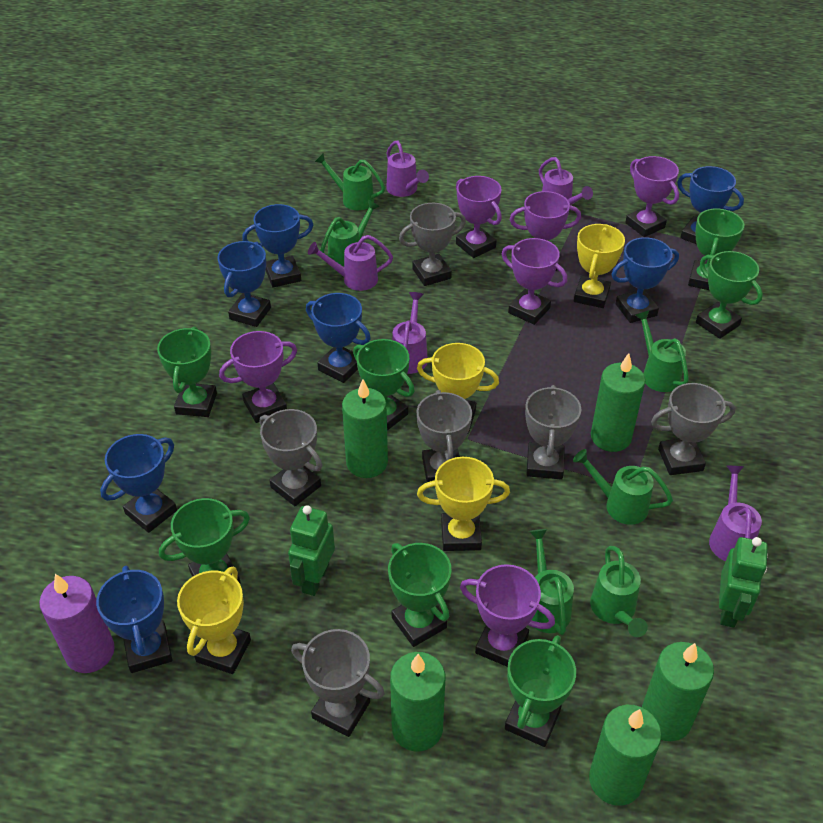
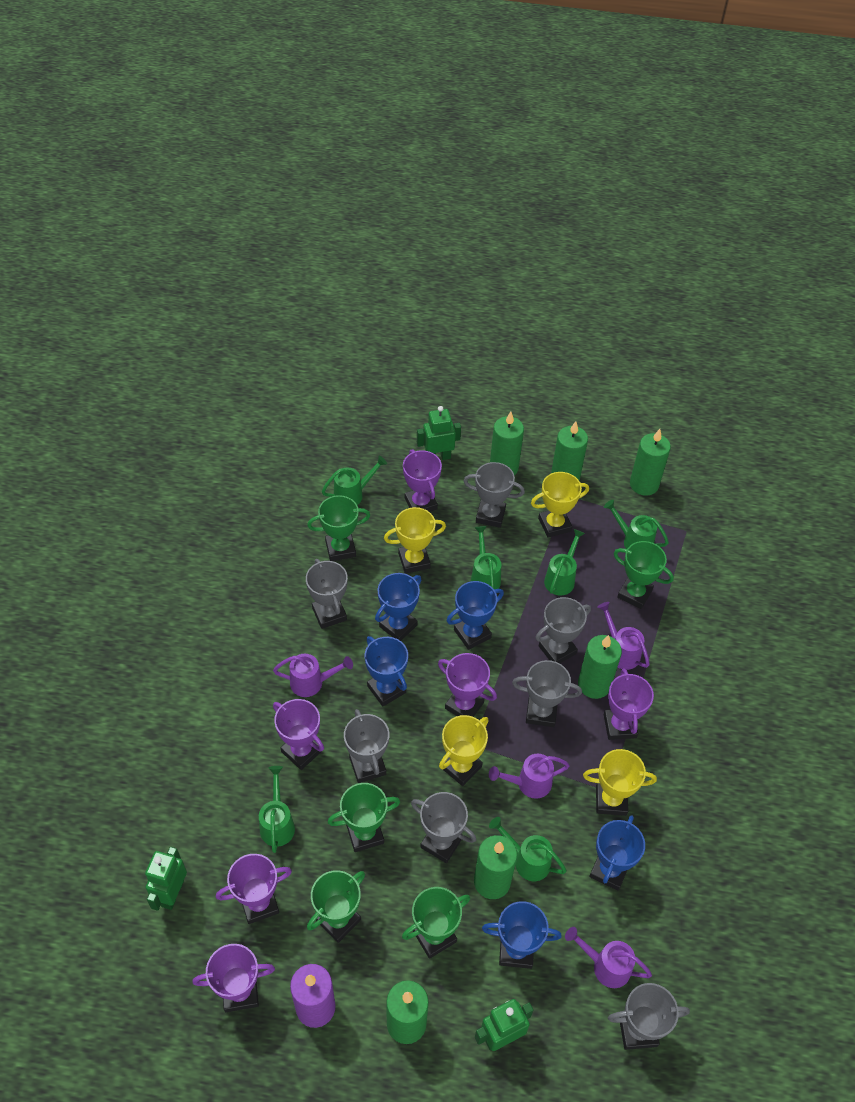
blue trophy: 7 -> 5
green candle: 5 -> 6
green robot: 2 -> 3
green trophy: 7 -> 5
grey trophy: 6 -> 7
purple watering can: 5 -> 4

